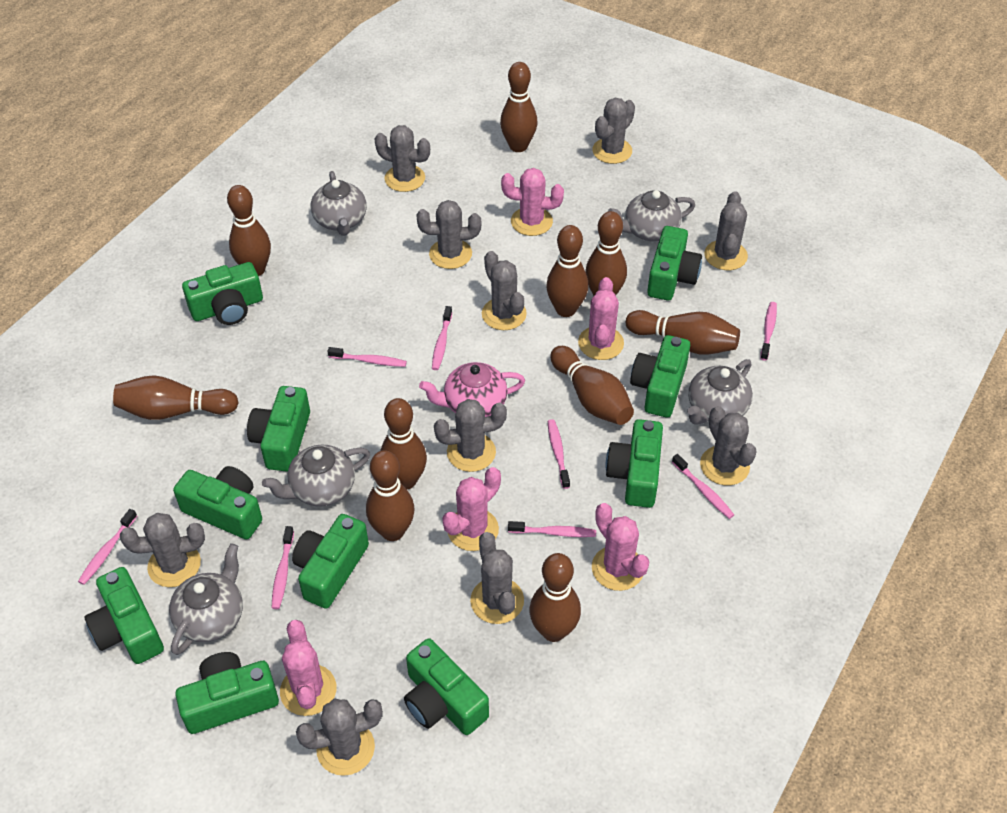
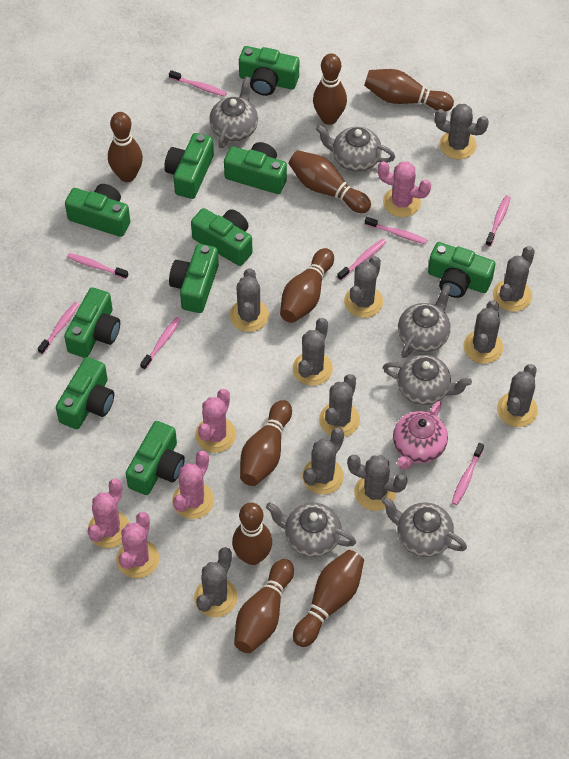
brown bowling pin: 10 -> 9
grey cactus: 10 -> 11
grey teapot: 5 -> 6

